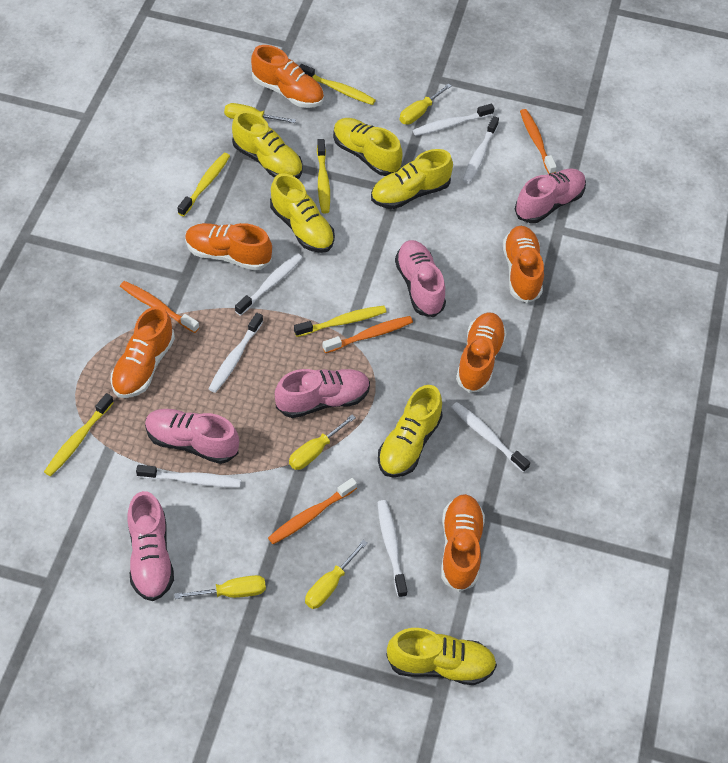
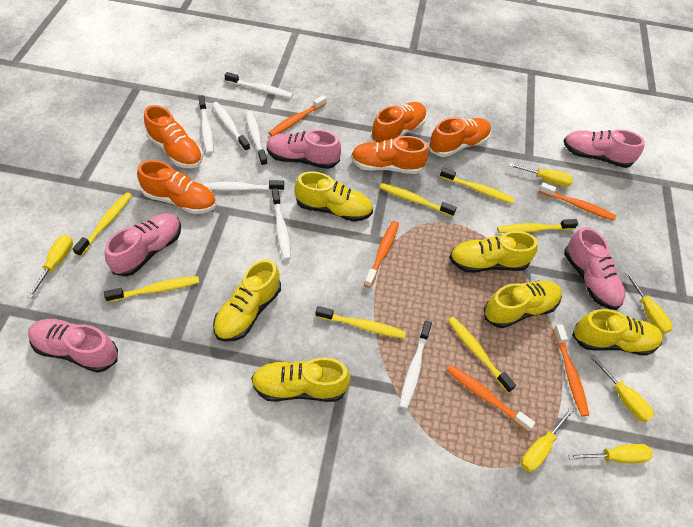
orange shoe: 6 -> 5
orange toothbrush: 4 -> 5
yellow screwdriver: 5 -> 6
yellow toothbrush: 5 -> 7

